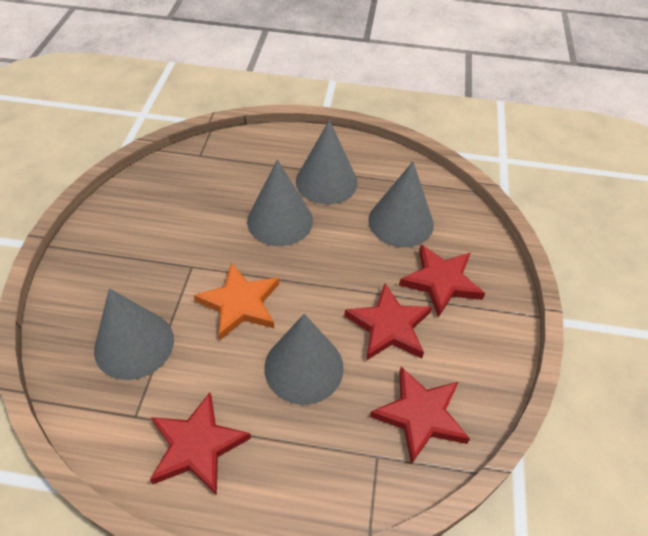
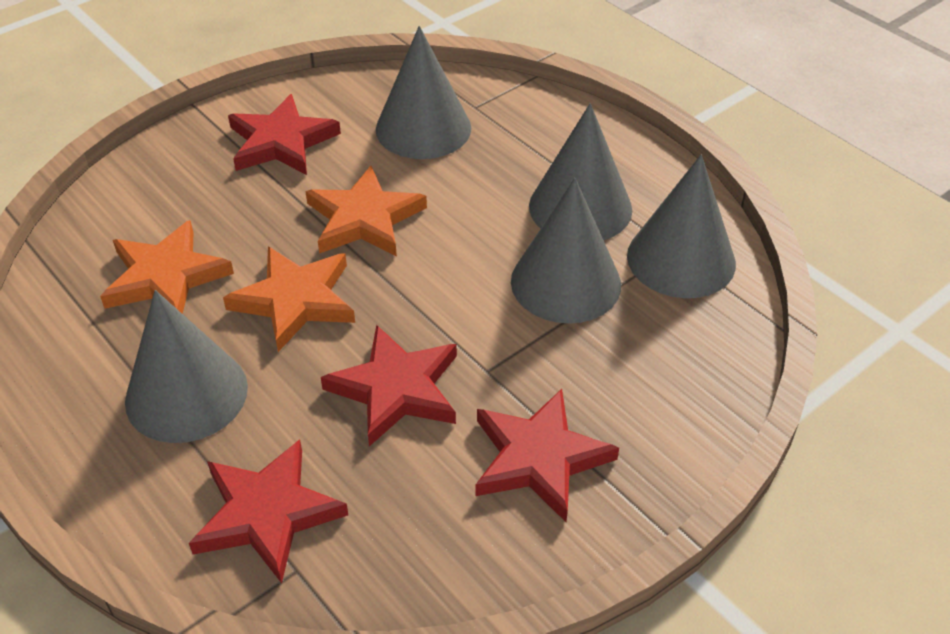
orange star: 1 -> 3

